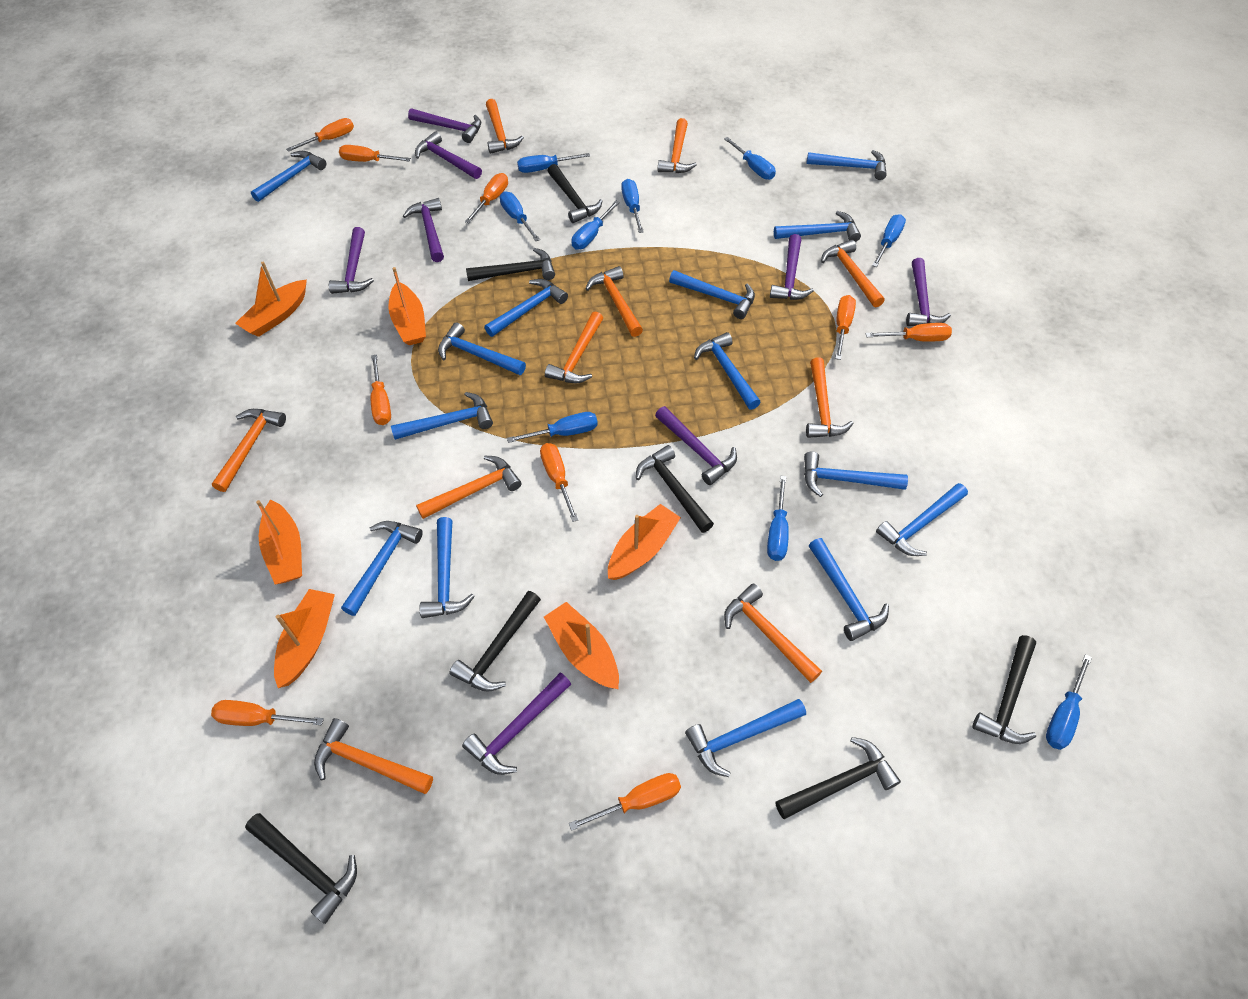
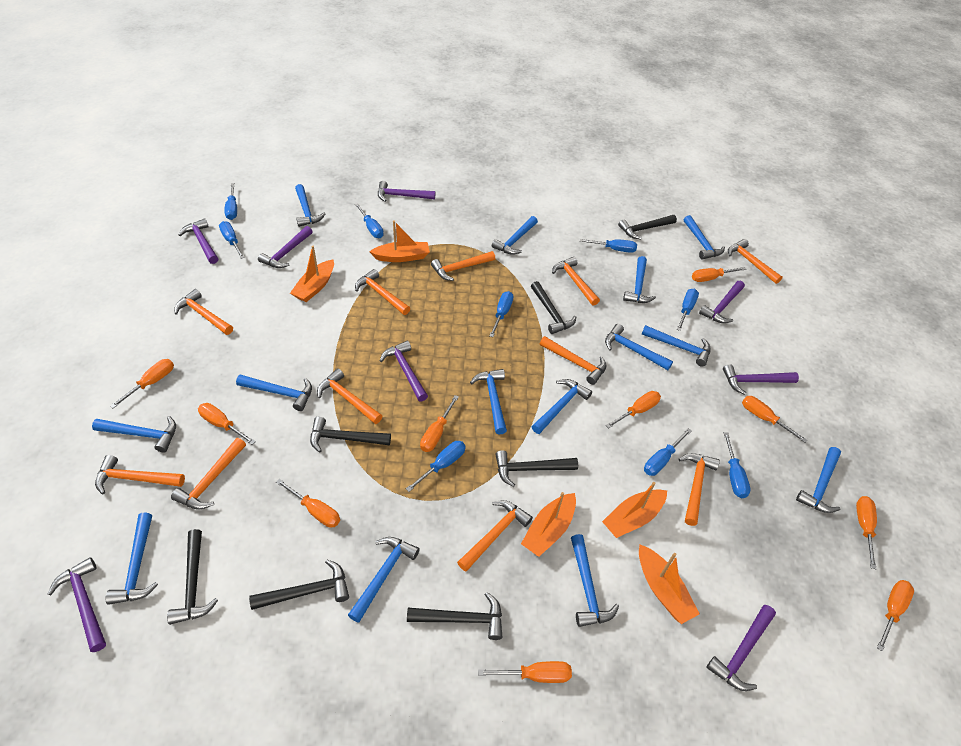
orange boat: 6 -> 5
orange hammer: 10 -> 11
orange screwdriver: 9 -> 10

